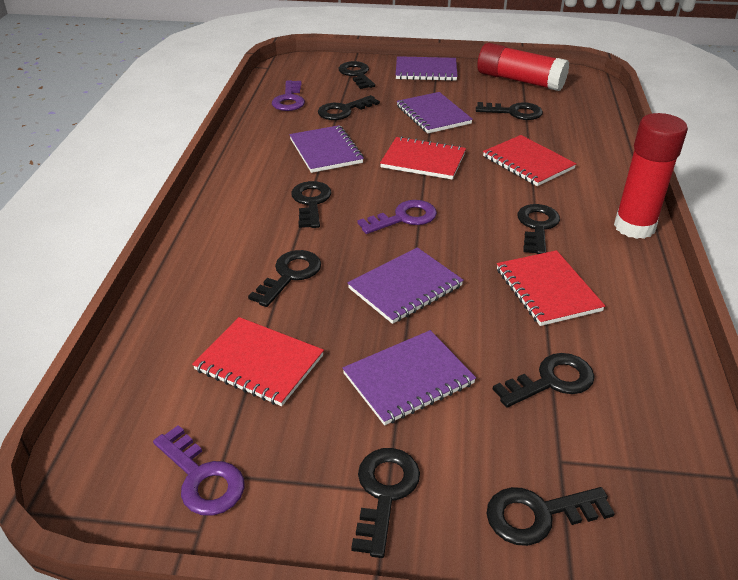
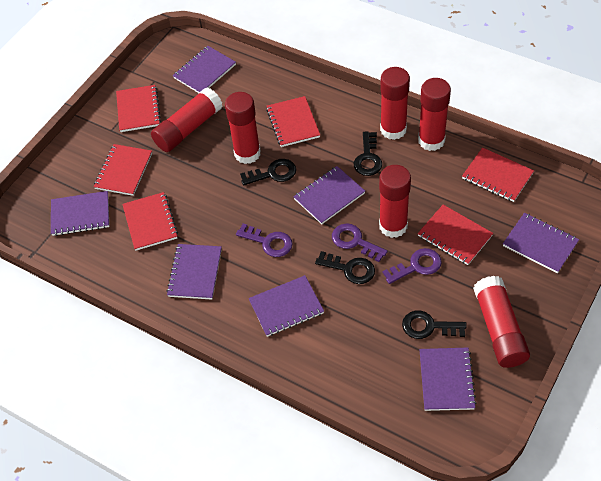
black key: 9 -> 4
purple notebook: 5 -> 7
red glue stick: 2 -> 6
red notebook: 4 -> 6

